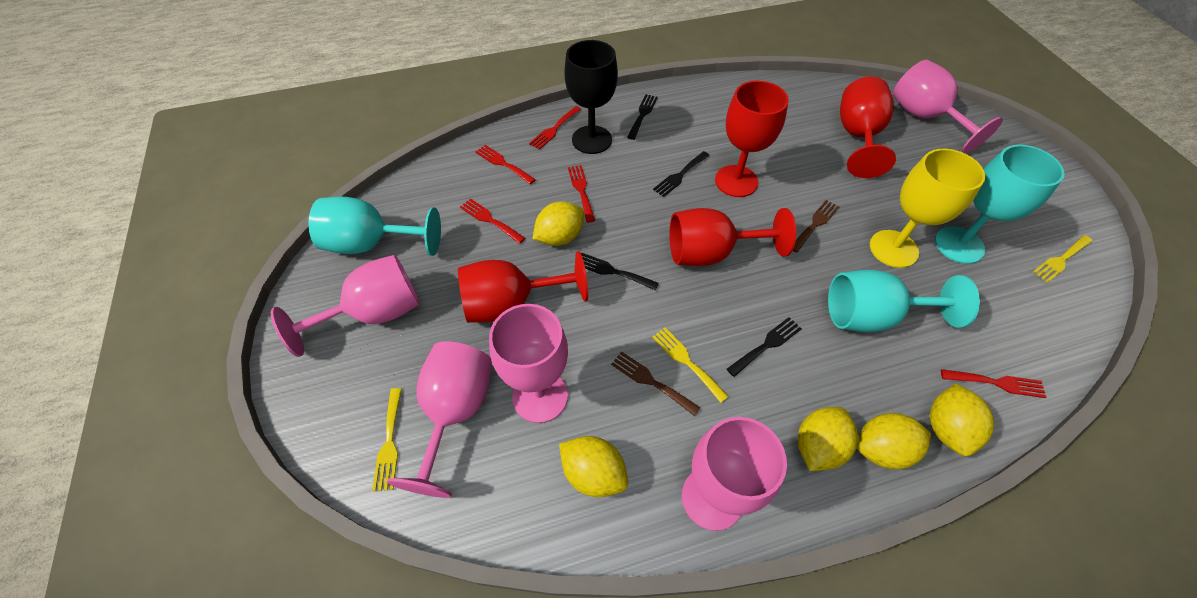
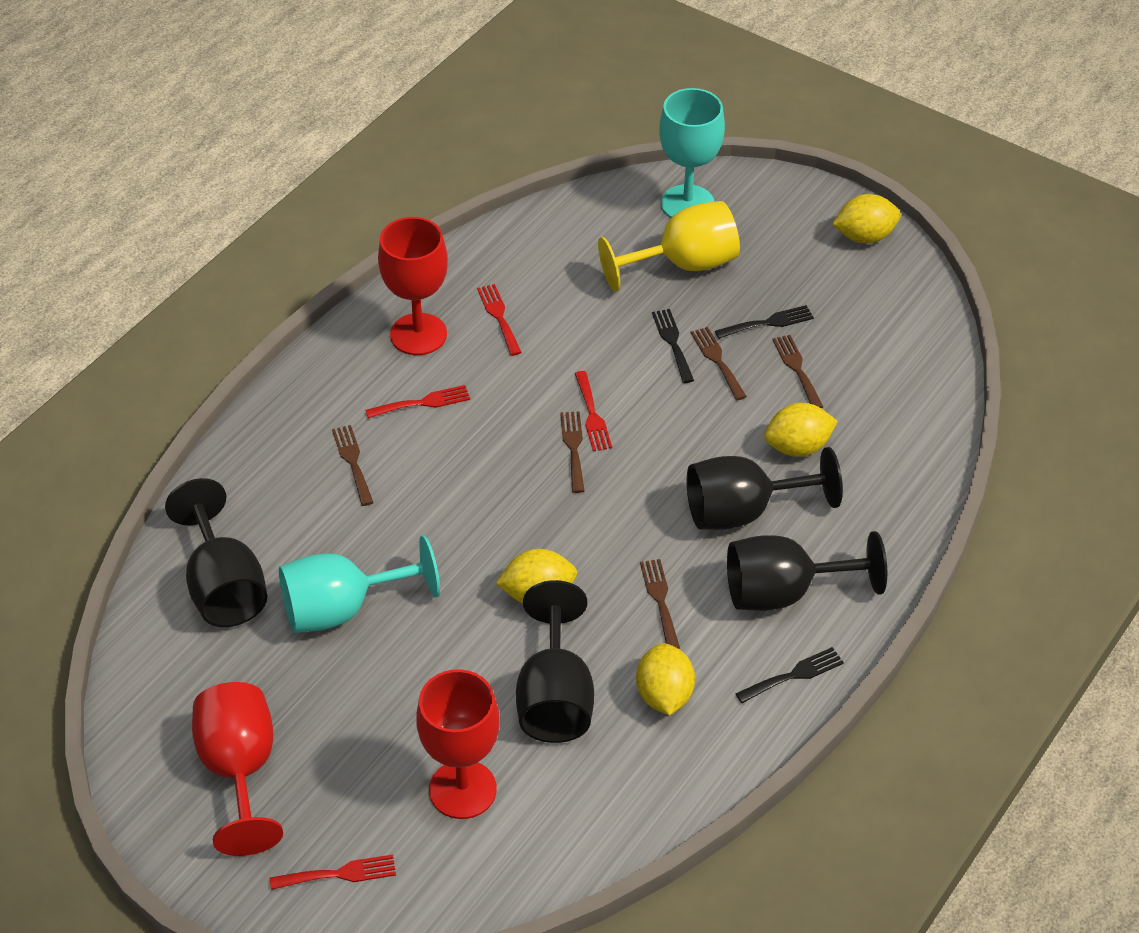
black fork: 4 -> 3
black goblet: 1 -> 4
brown fork: 2 -> 5
pink goblet: 5 -> 0
red fork: 5 -> 4
red goblet: 4 -> 3
turquoise goblet: 3 -> 2
yellow fork: 3 -> 0
yellow lemon: 5 -> 4

